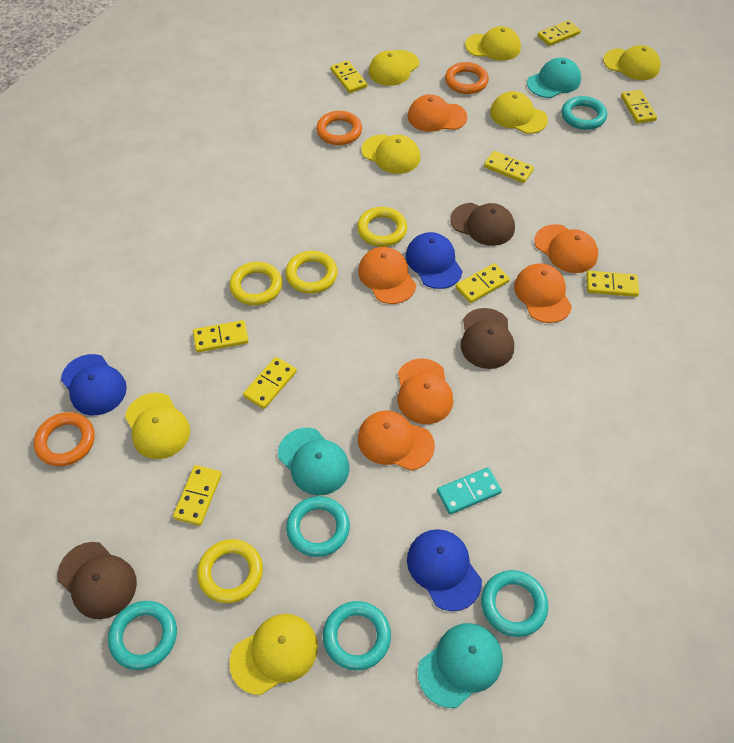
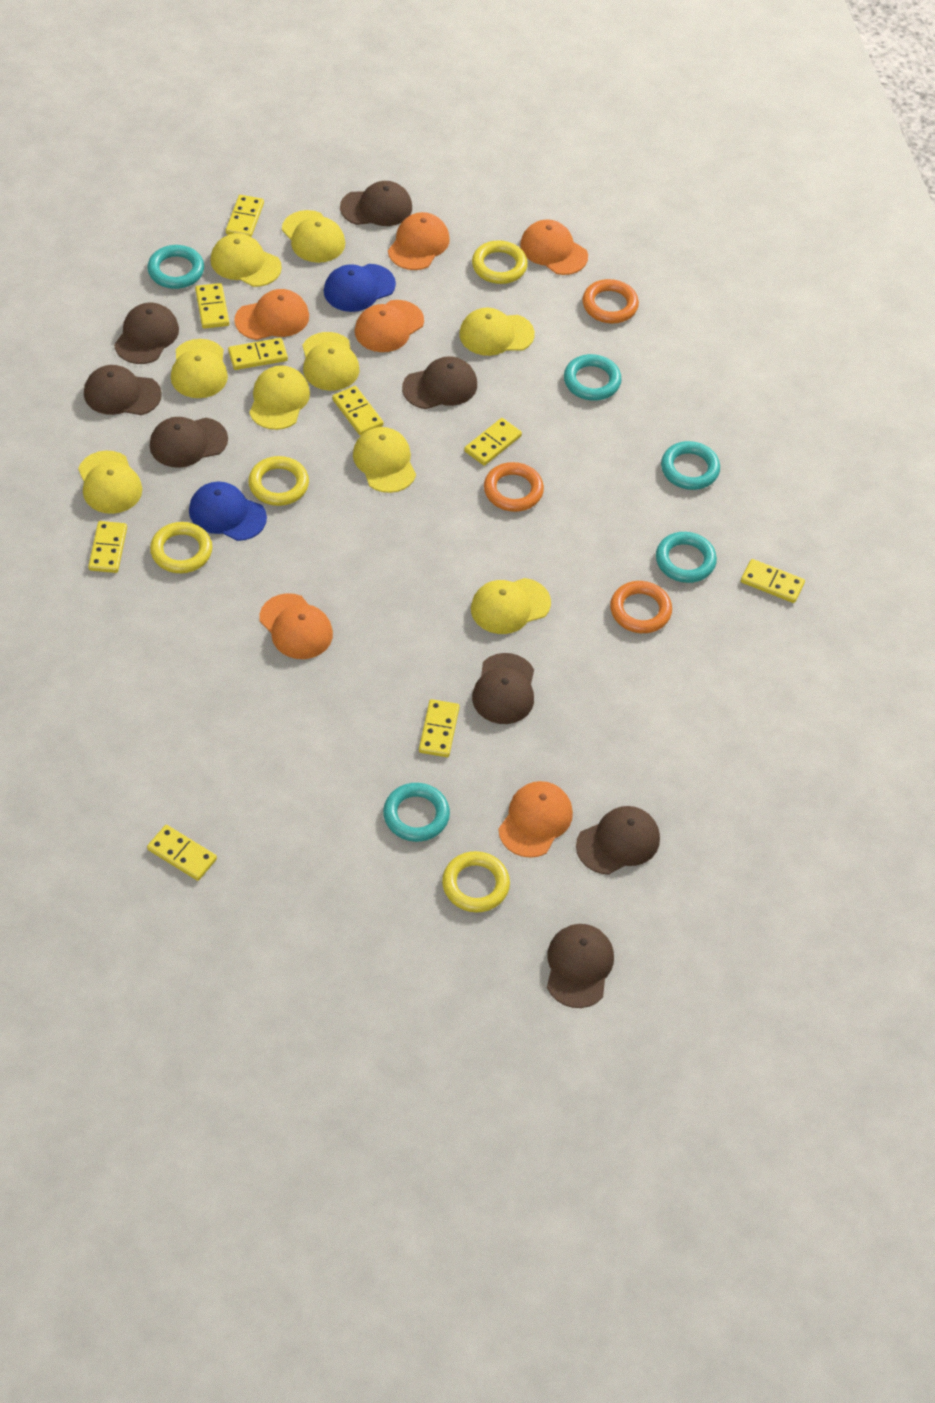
blue cap: 3 -> 2
brown cap: 3 -> 8
turquoise cap: 3 -> 0
turquoise domino: 1 -> 0
yellow cap: 7 -> 9

